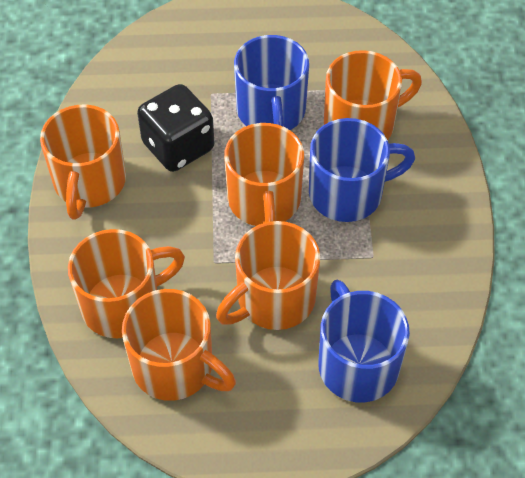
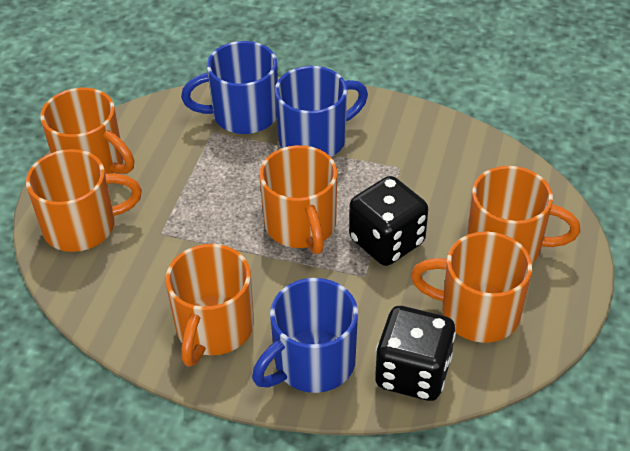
black dice: 1 -> 2

